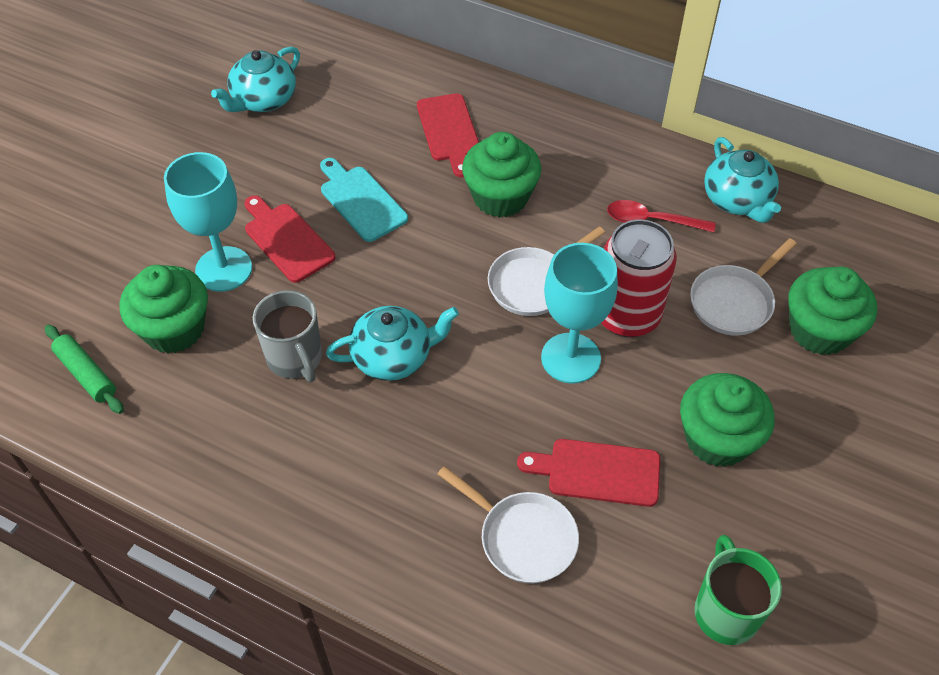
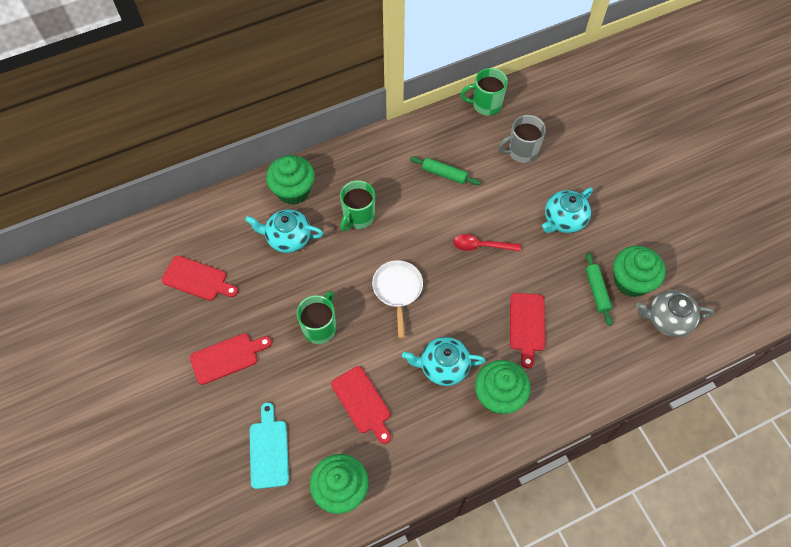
green mug: 1 -> 3
green rolling pin: 1 -> 2
grey teapot: 0 -> 1
red can: 1 -> 0
red cutting board: 3 -> 4
turquoise goblet: 2 -> 0
white pan: 3 -> 1

